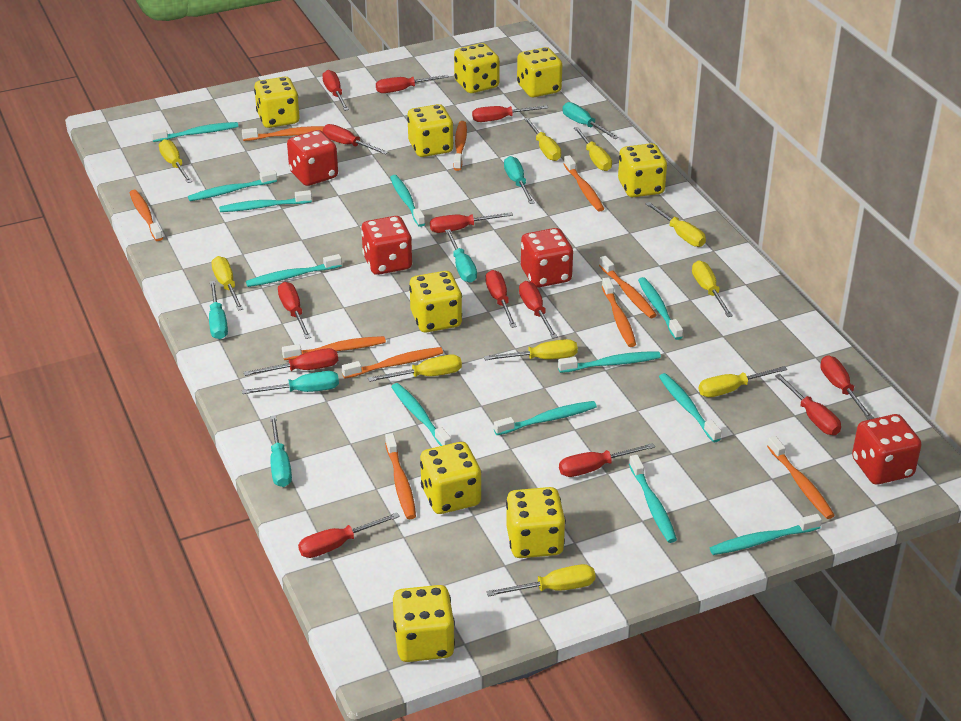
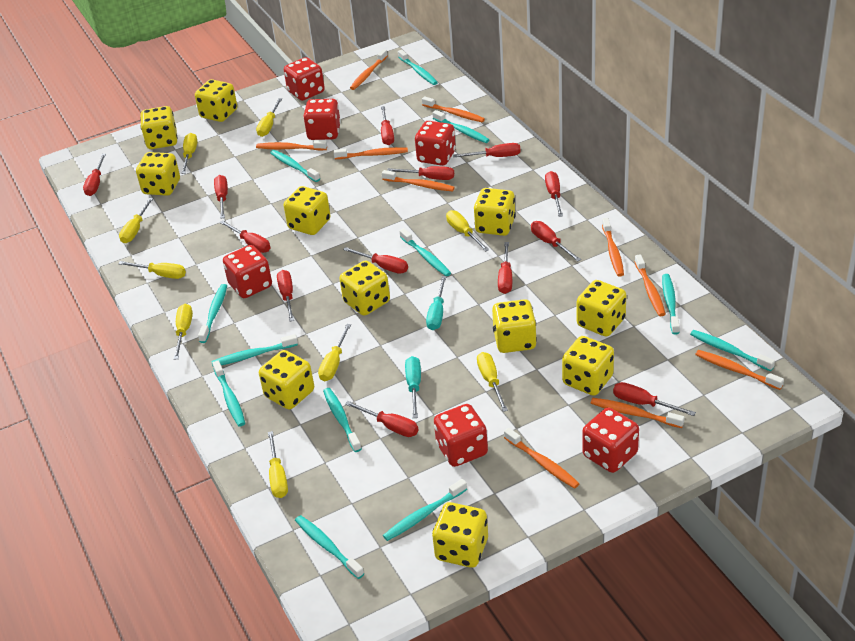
red dice: 4 -> 6
turquoise screwdriver: 6 -> 2
yellow dice: 9 -> 11
yellow screwdriver: 10 -> 9

